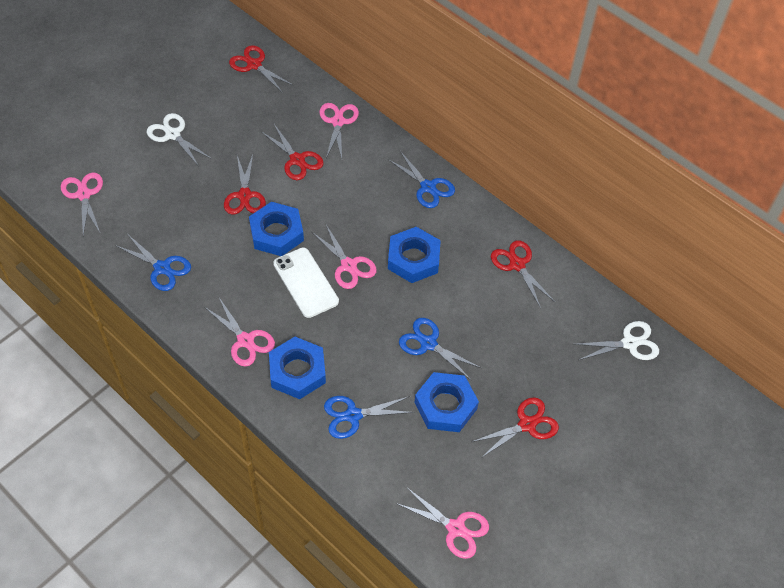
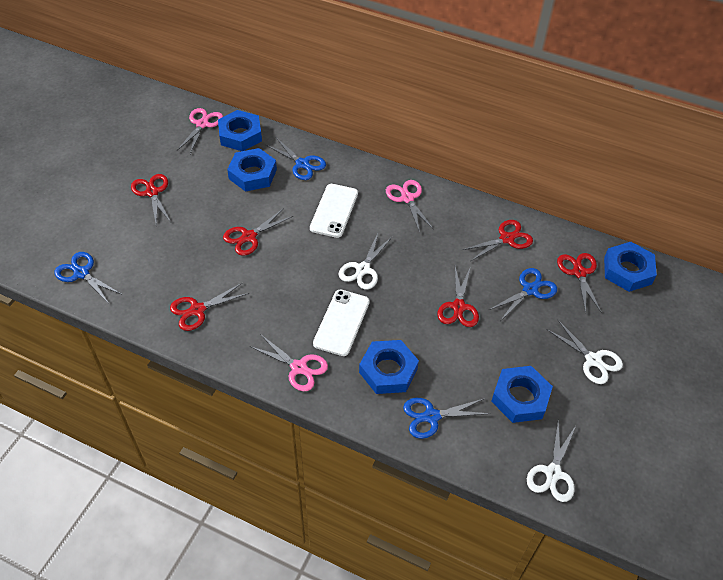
blue nut: 4 -> 5
pink scissors: 5 -> 3
red scissors: 5 -> 6
white phone: 1 -> 2
white scissors: 2 -> 3

